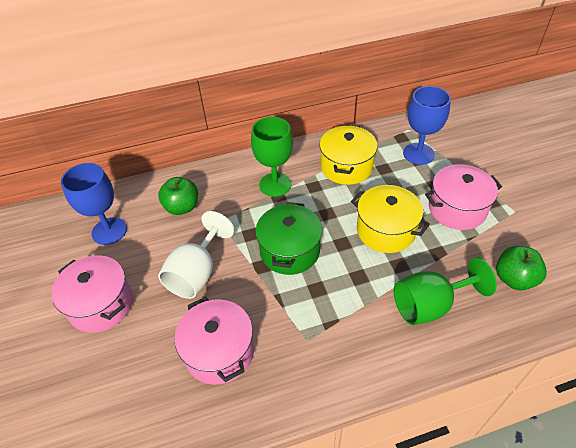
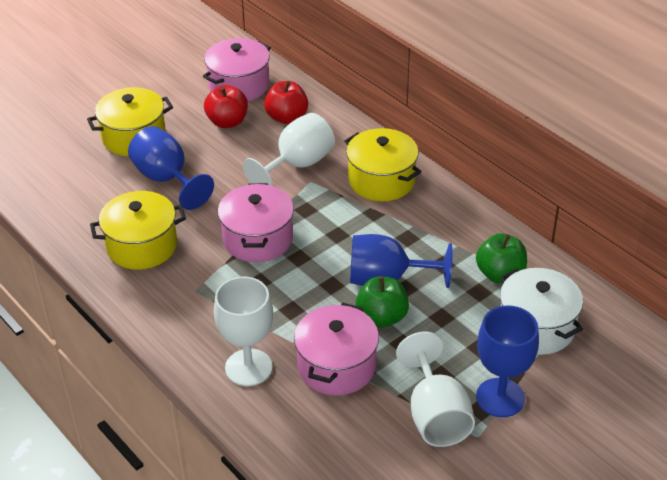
blue goblet: 2 -> 3
green goblet: 2 -> 0
green pot: 1 -> 0
red apple: 0 -> 2
white goblet: 1 -> 3
white pot: 0 -> 1
yellow pot: 2 -> 3

